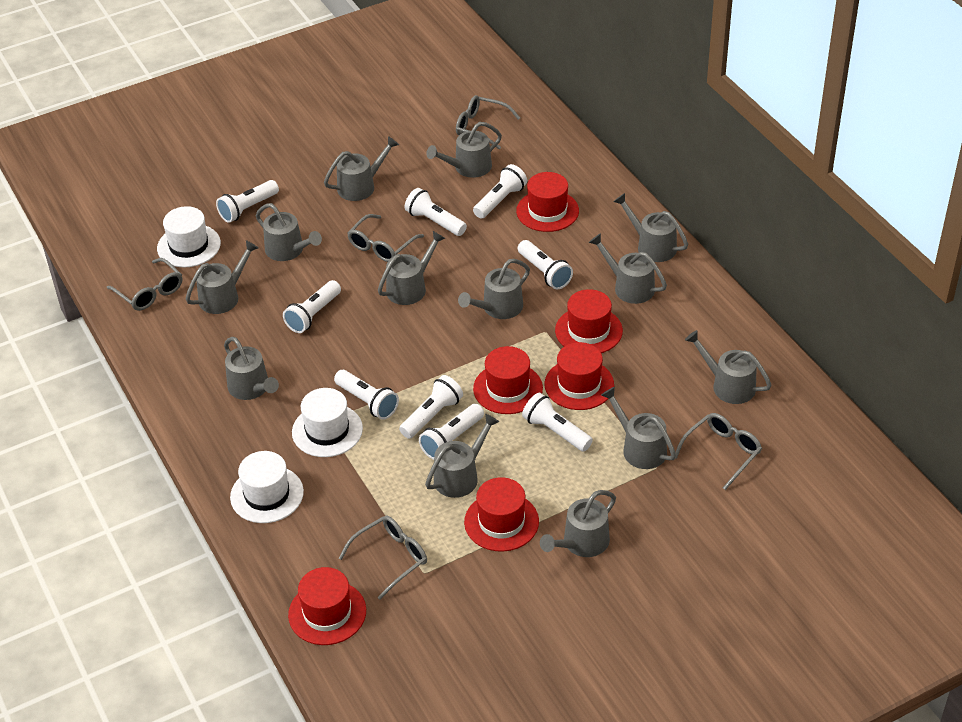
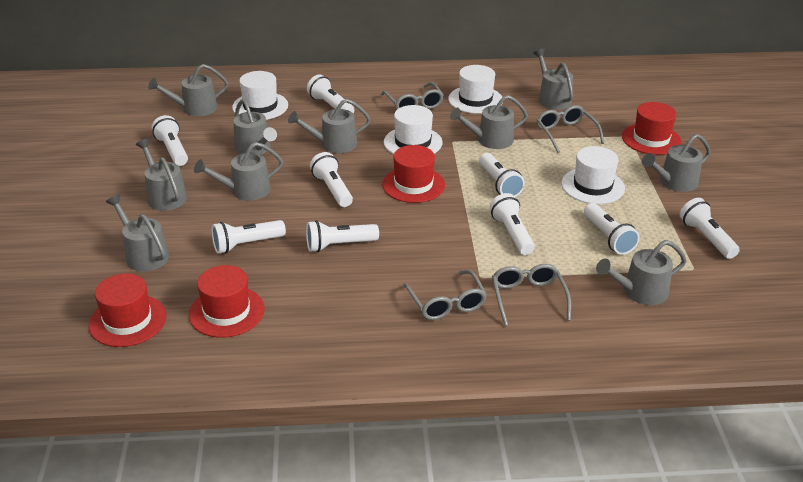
grey glasses: 5 -> 4
grey watering can: 13 -> 10
red hat: 6 -> 4
white hat: 3 -> 4

